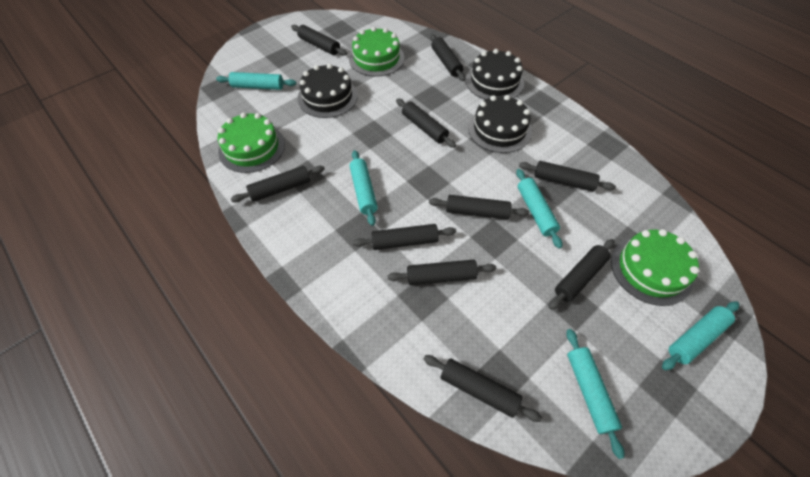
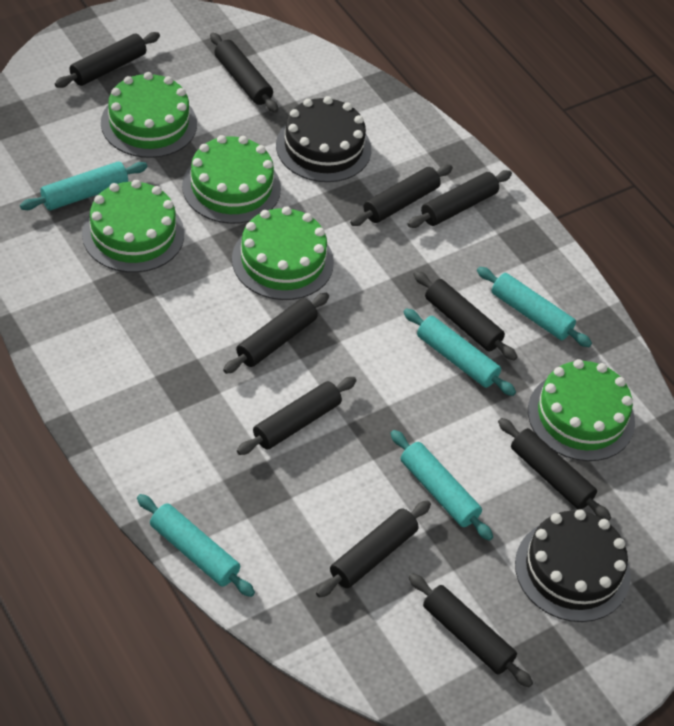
black cake: 3 -> 2
green cake: 3 -> 5

